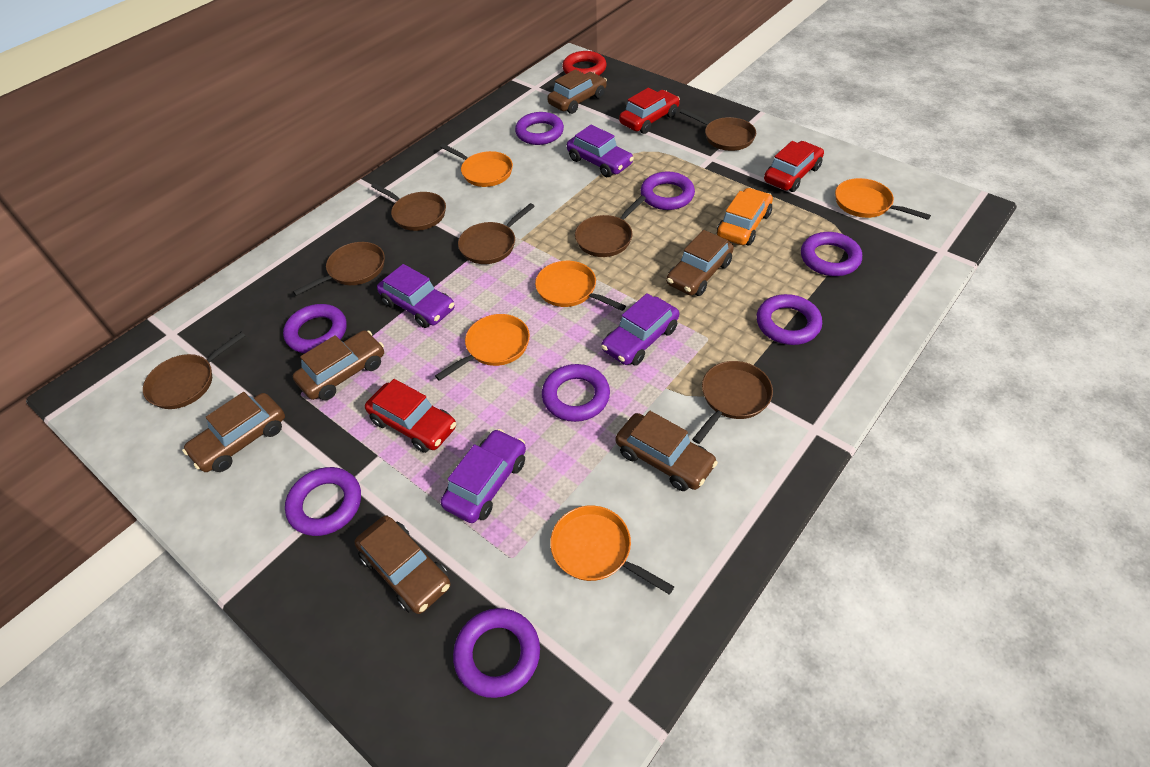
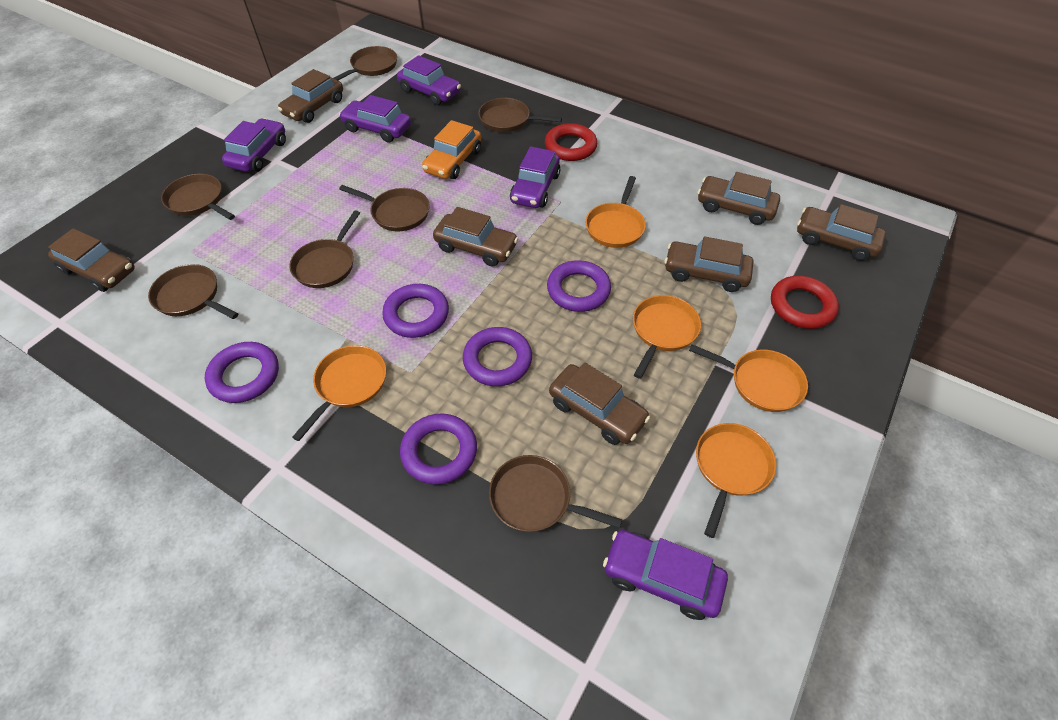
brown car: 6 -> 7
purple car: 4 -> 5
purple ring: 8 -> 5
red car: 3 -> 0
red ring: 1 -> 2

